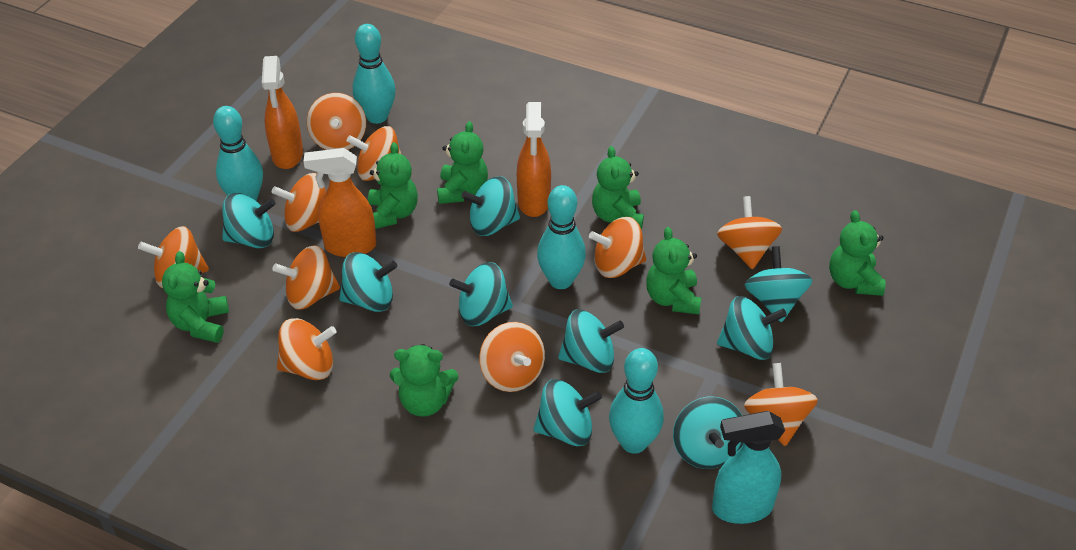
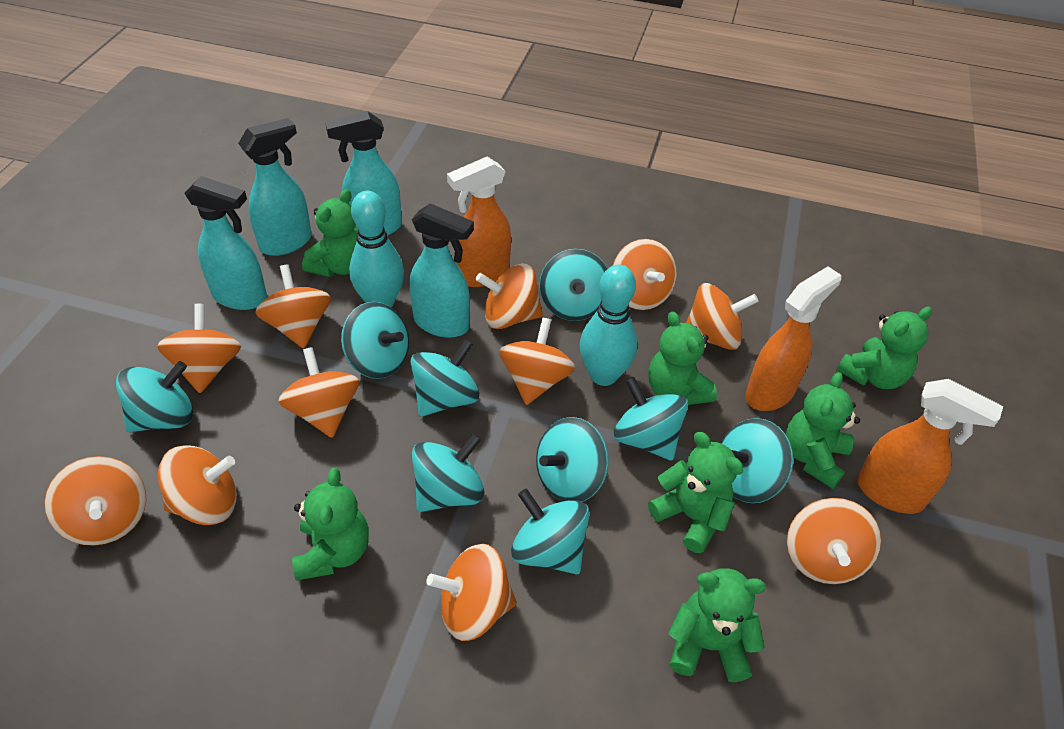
orange spinning top: 10 -> 11
turquoise bowling pin: 4 -> 2
turquoise spray bottle: 1 -> 4

